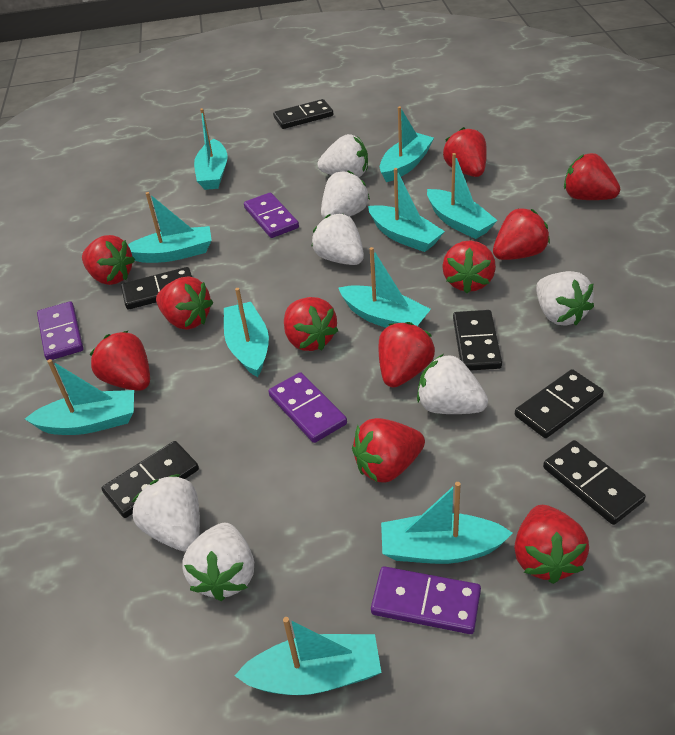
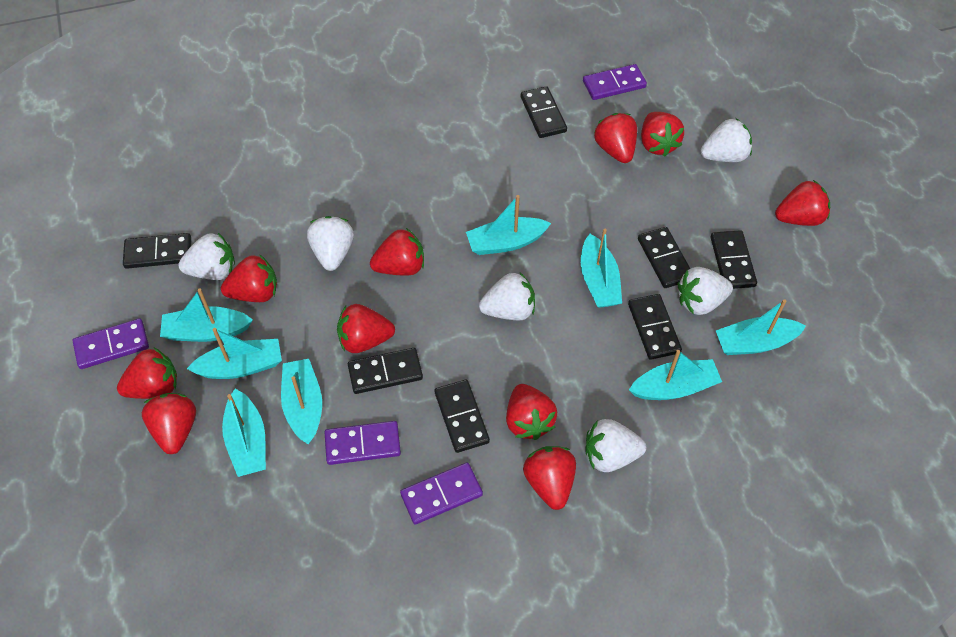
black domino: 6 -> 7
red strawberry: 11 -> 10
turquoise boat: 10 -> 8
white strawberry: 7 -> 6

